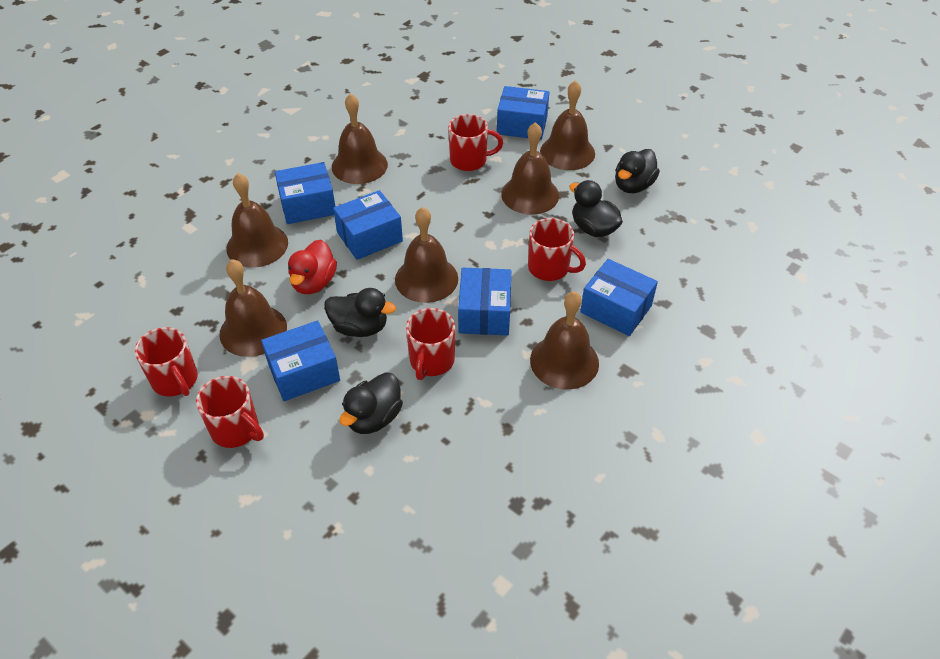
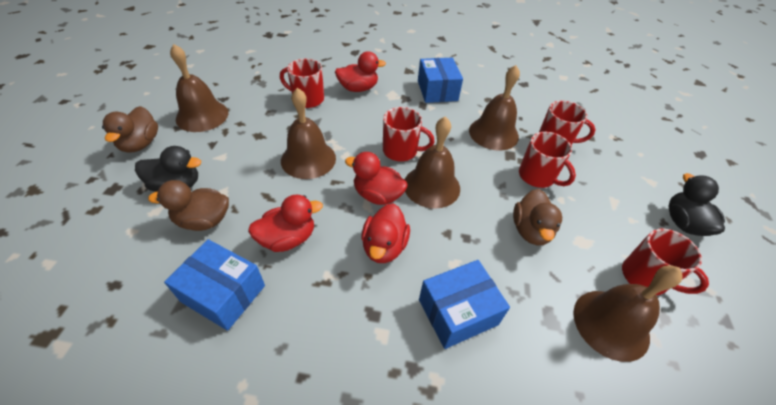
black duck: 4 -> 2
blue box: 6 -> 3
brown bell: 7 -> 5
brown duck: 0 -> 3
red duck: 1 -> 4

